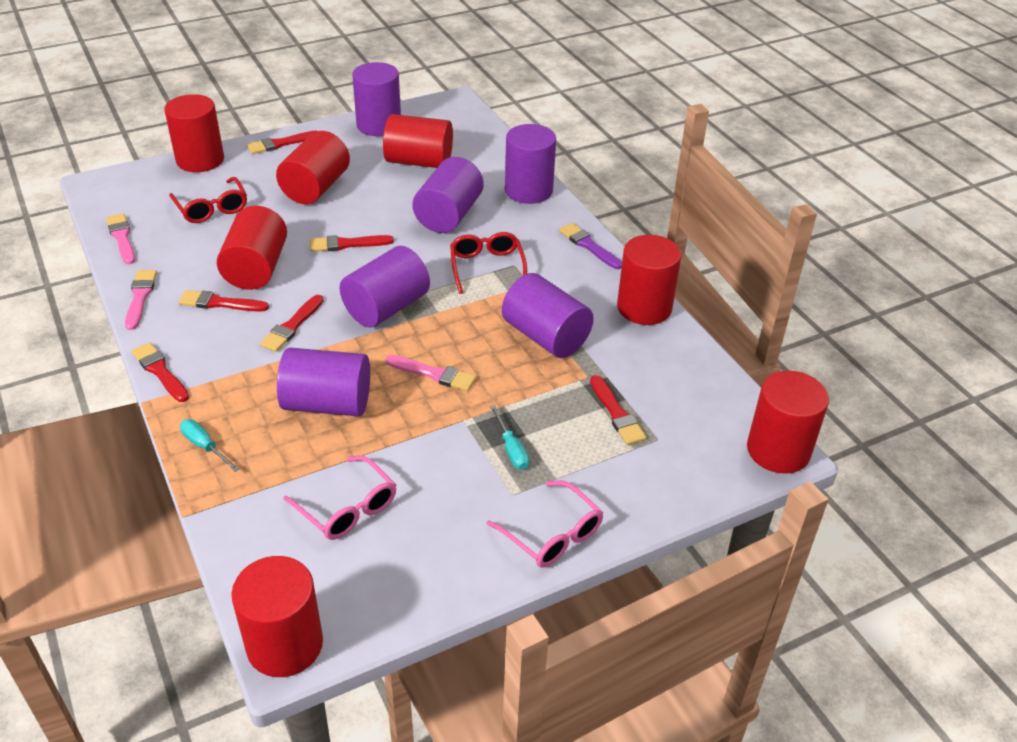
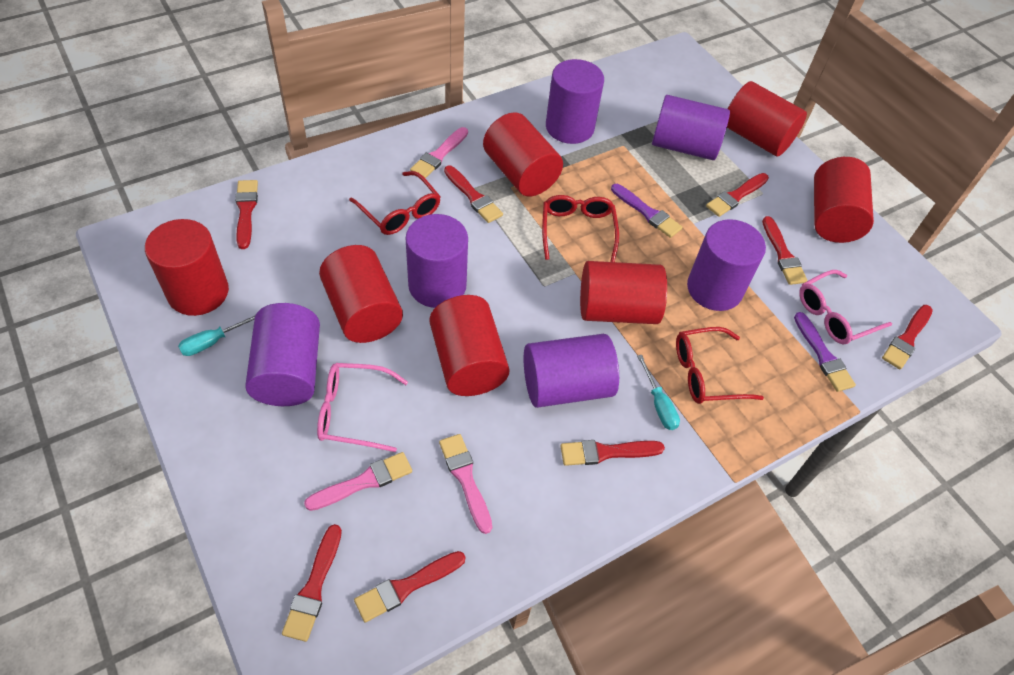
purple brush: 1 -> 2
red brush: 6 -> 8
red glasses: 2 -> 3

